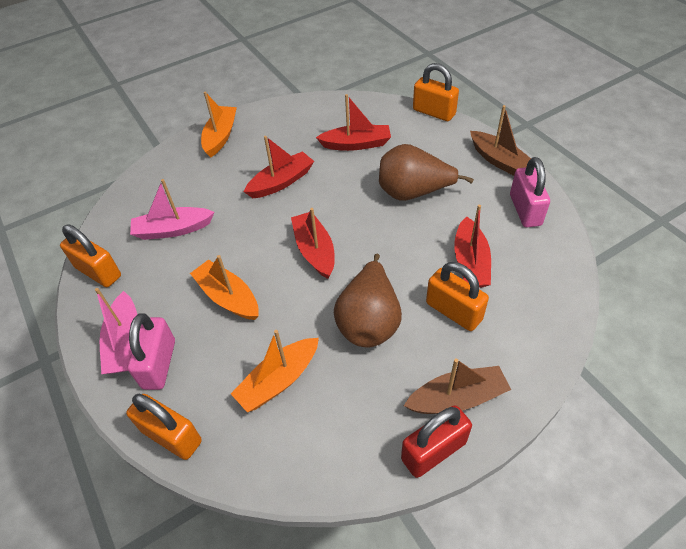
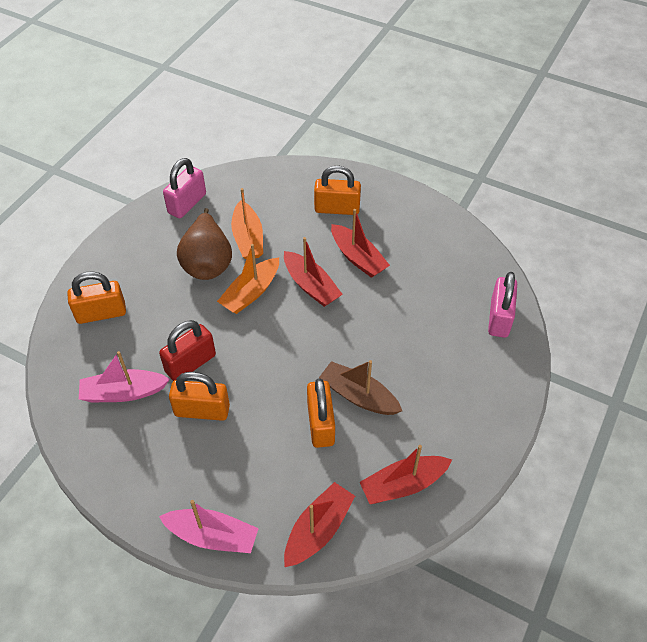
brown boat: 2 -> 1
brown pear: 2 -> 1
orange boat: 3 -> 2

